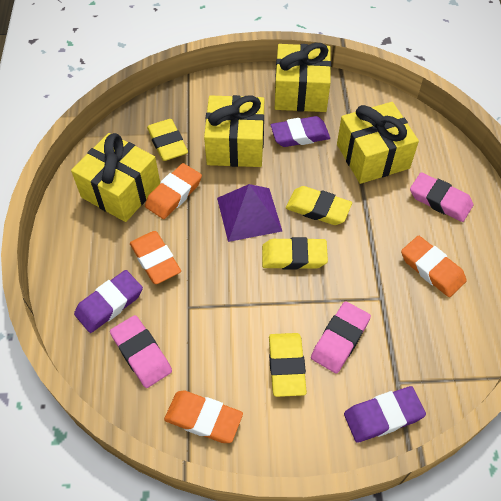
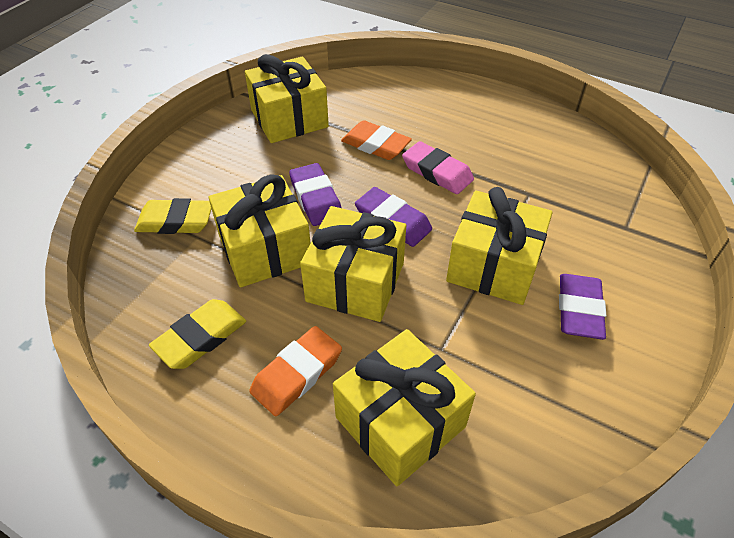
orange eraser: 4 -> 2
pink eraser: 3 -> 1
purple pyramid: 1 -> 0
yellow eraser: 4 -> 2
yellow gift: 4 -> 5

